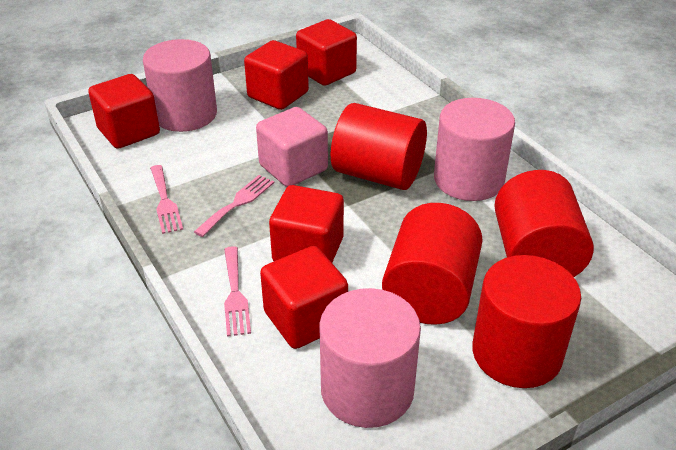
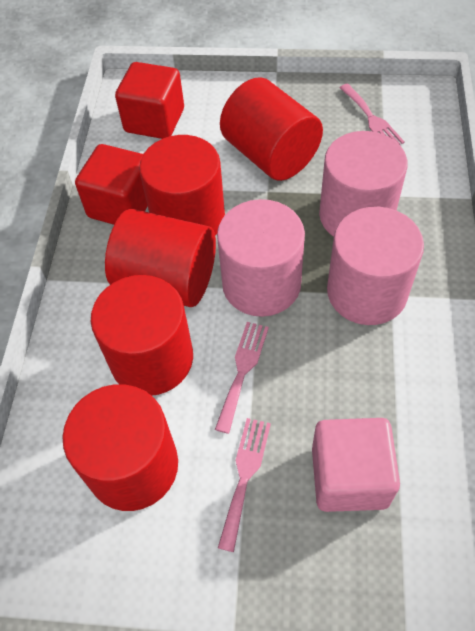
red cube: 5 -> 2
red cylinder: 4 -> 5

